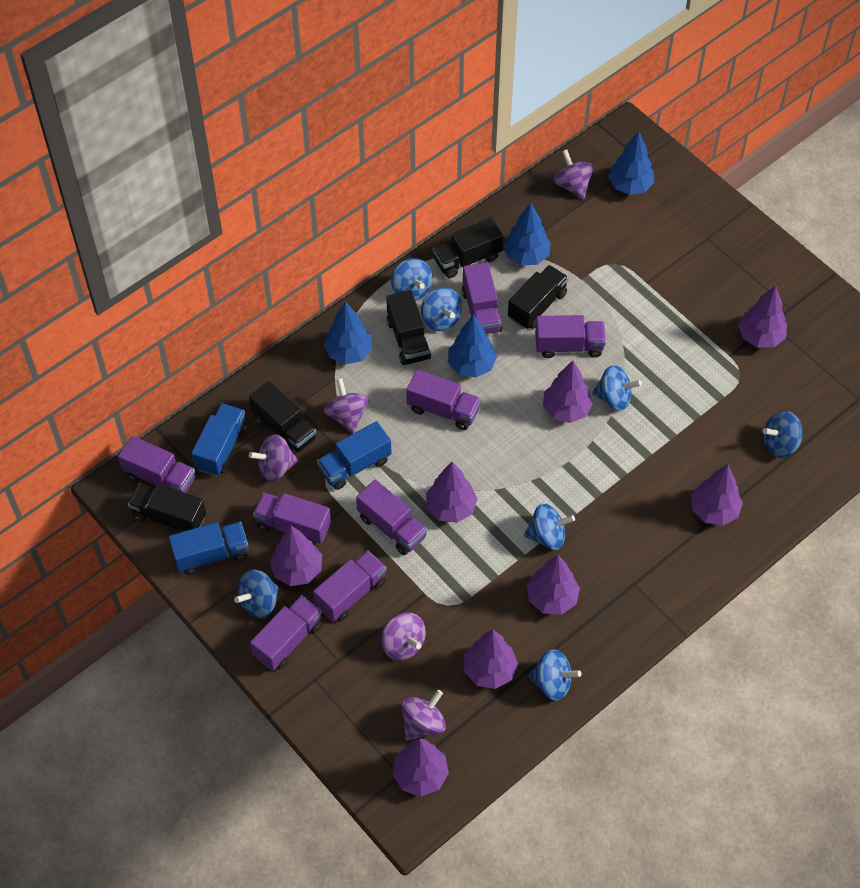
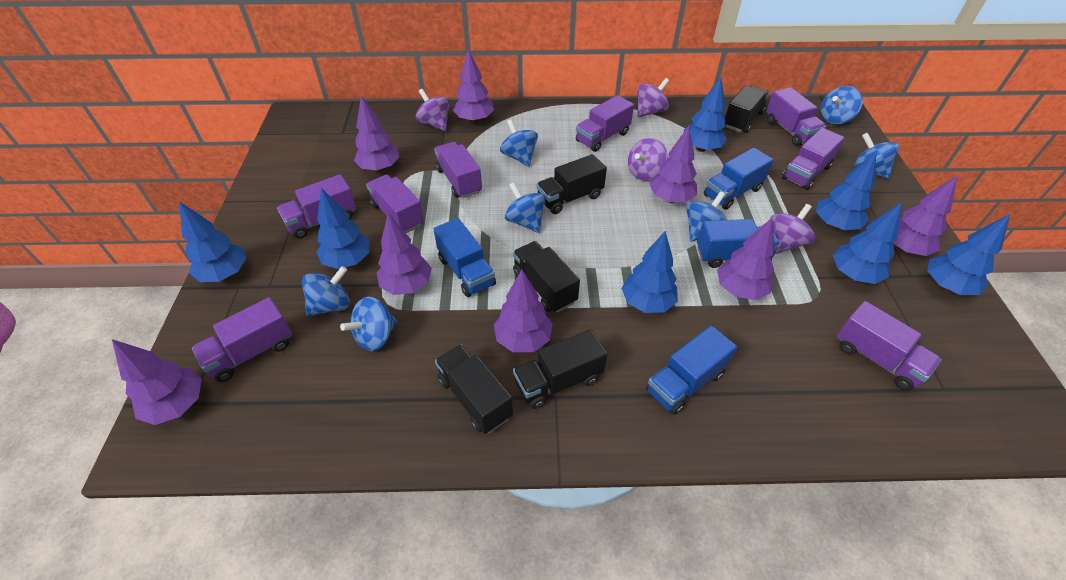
blue tree: 4 -> 7
blue truck: 3 -> 4
purple spinning top: 5 -> 4

